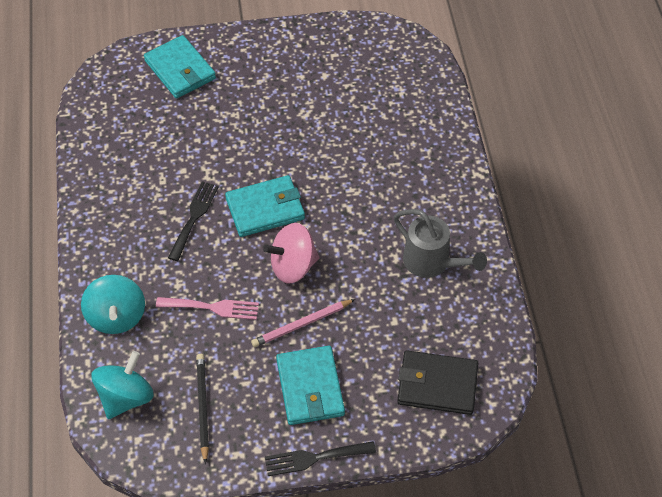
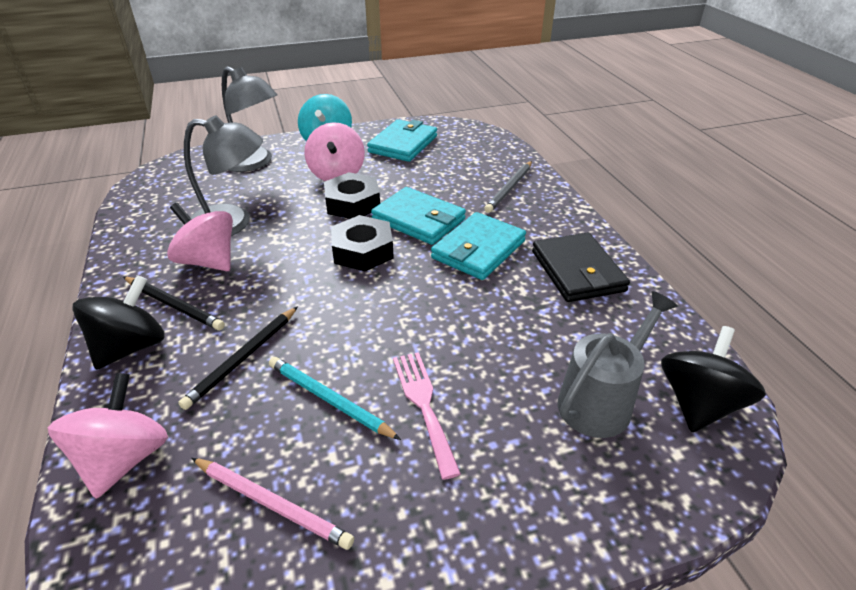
black fork: 2 -> 0
black nut: 0 -> 2
black pencil: 1 -> 2
black spinning top: 0 -> 2
grey lamp: 0 -> 2
grey pencil: 0 -> 1
pink spinning top: 1 -> 3
turquoise pencil: 0 -> 1
turquoise spinning top: 2 -> 1

